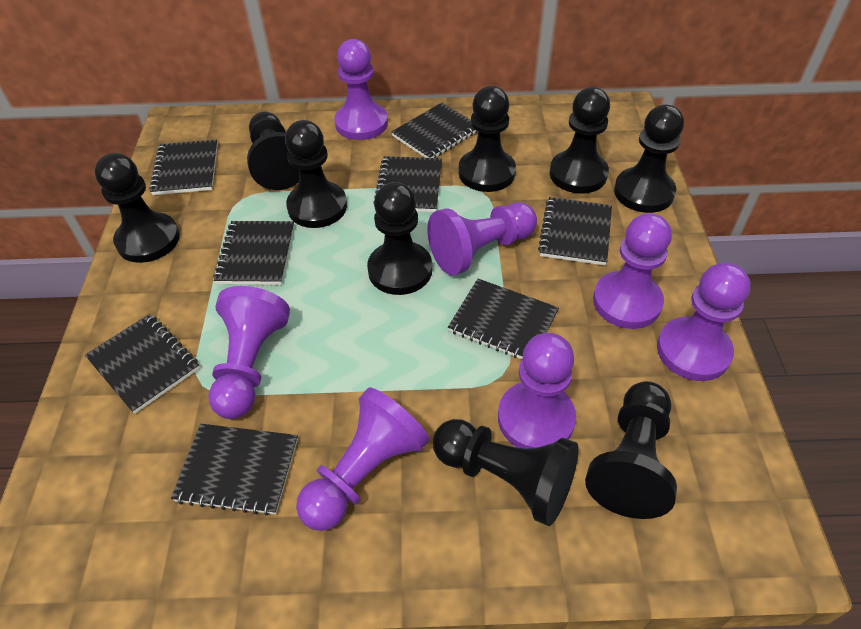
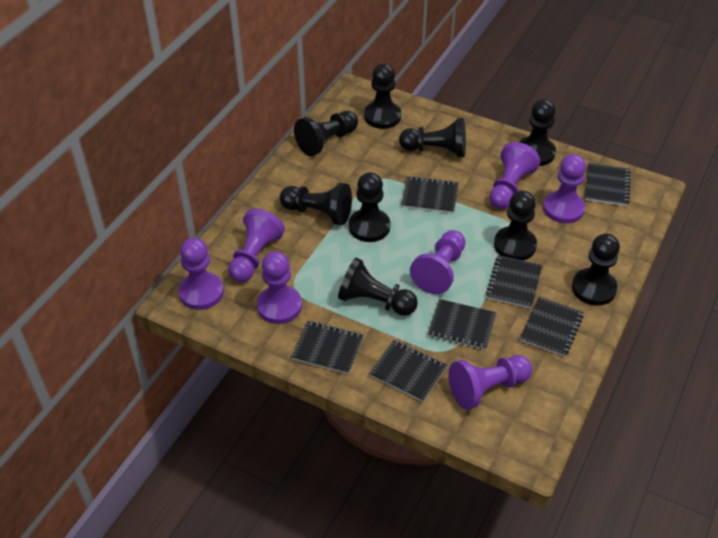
black notebook: 8 -> 7

